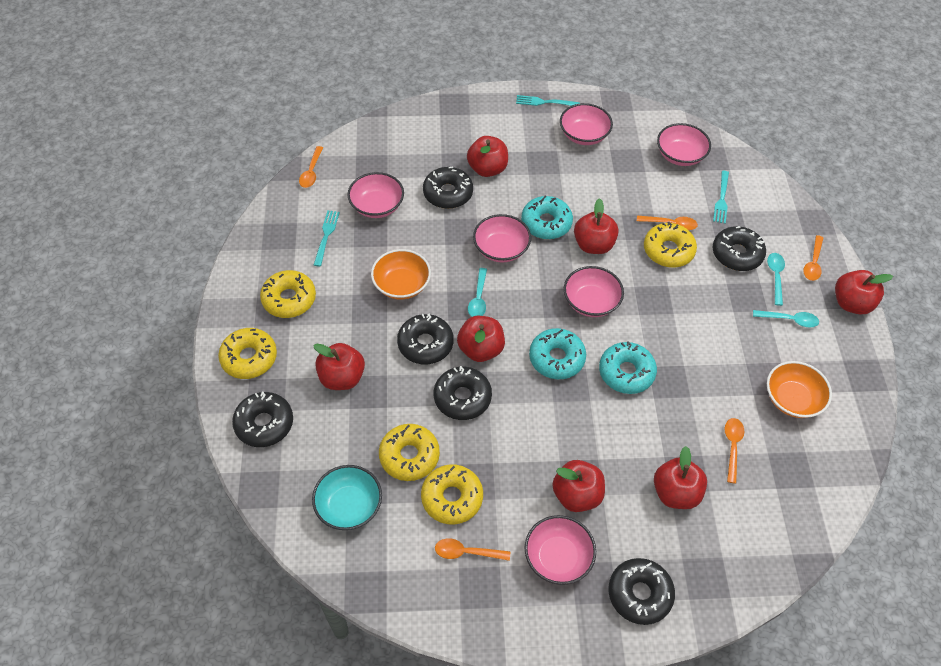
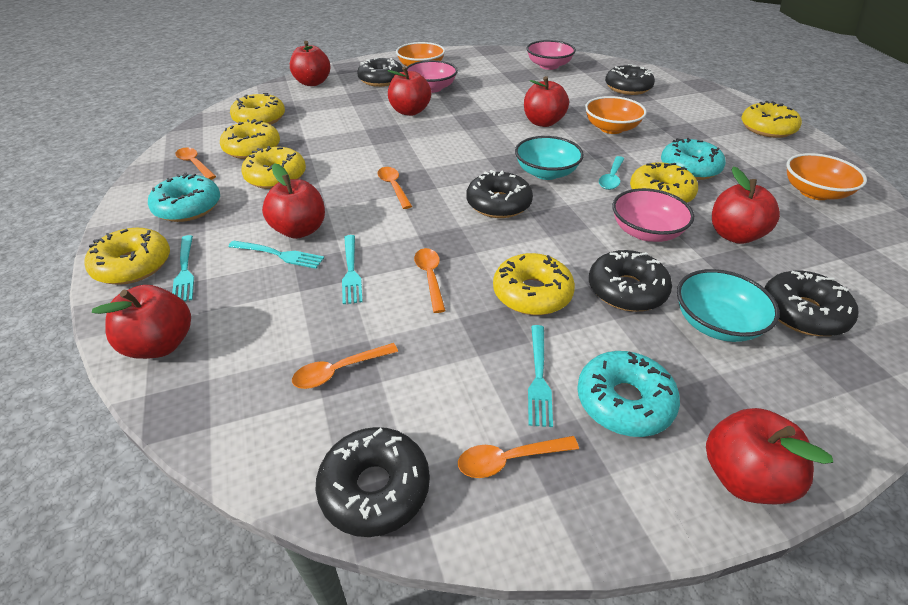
orange bowl: 2 -> 3
pink bowl: 6 -> 3
turquoise bowl: 1 -> 2
turquoise fork: 3 -> 4
turquoise spoon: 3 -> 1
yellow donut: 5 -> 7

